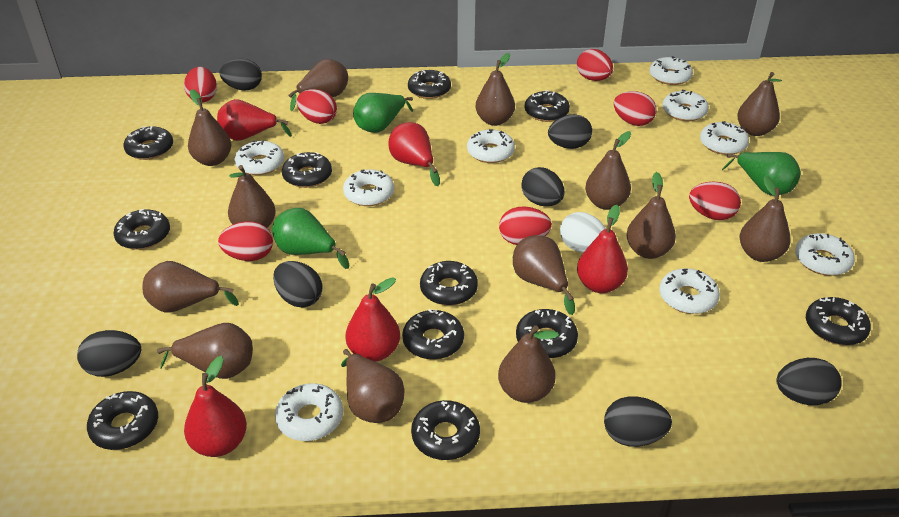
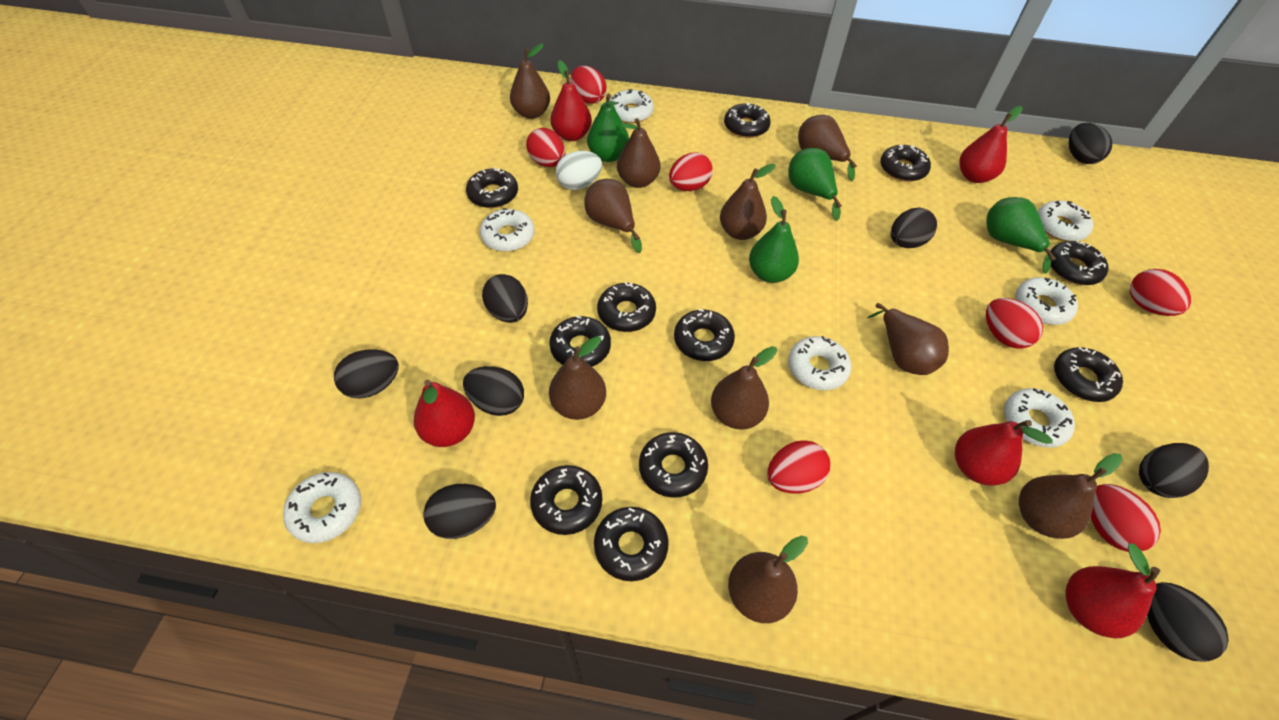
black egg: 7 -> 8
brown pear: 13 -> 10
green pear: 3 -> 4
white donut: 9 -> 7

